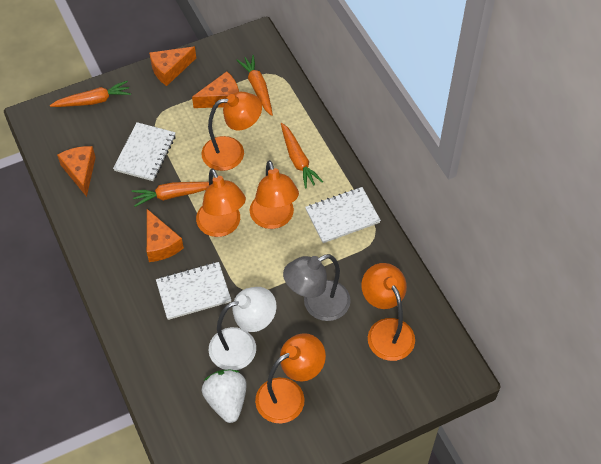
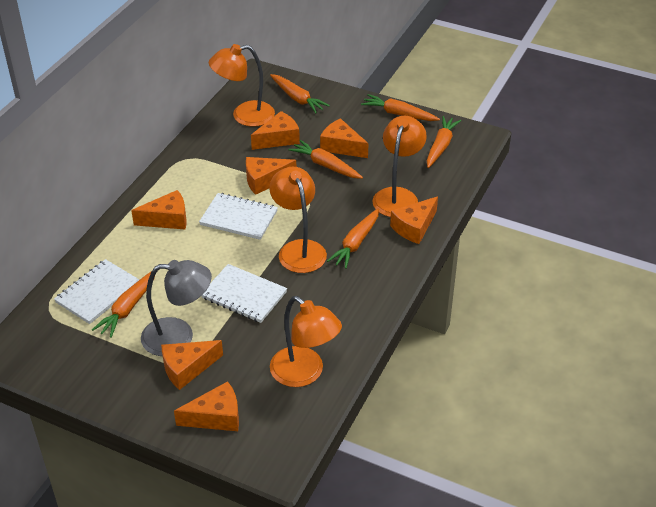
orange carrot: 4 -> 6
orange cheese: 4 -> 7
orange lamp: 5 -> 4
white lamp: 1 -> 0
white strawberry: 1 -> 0

